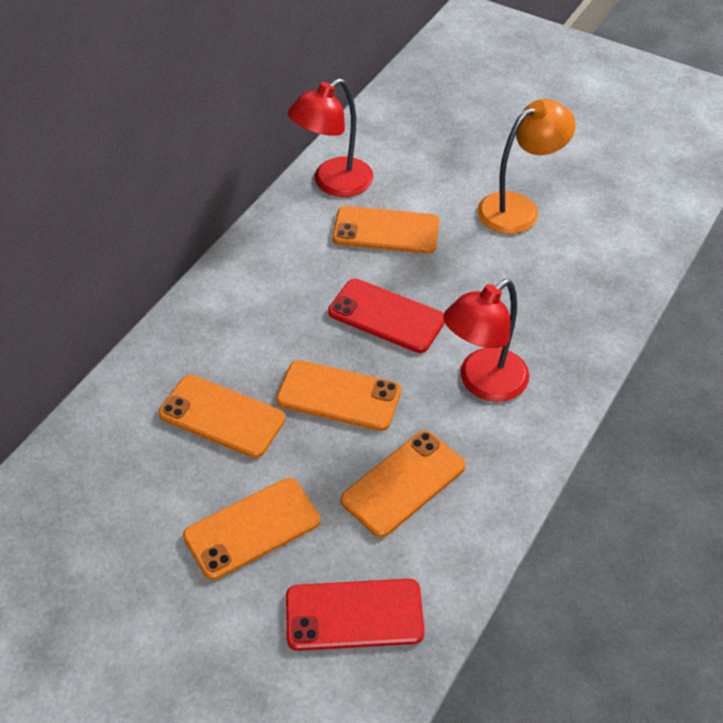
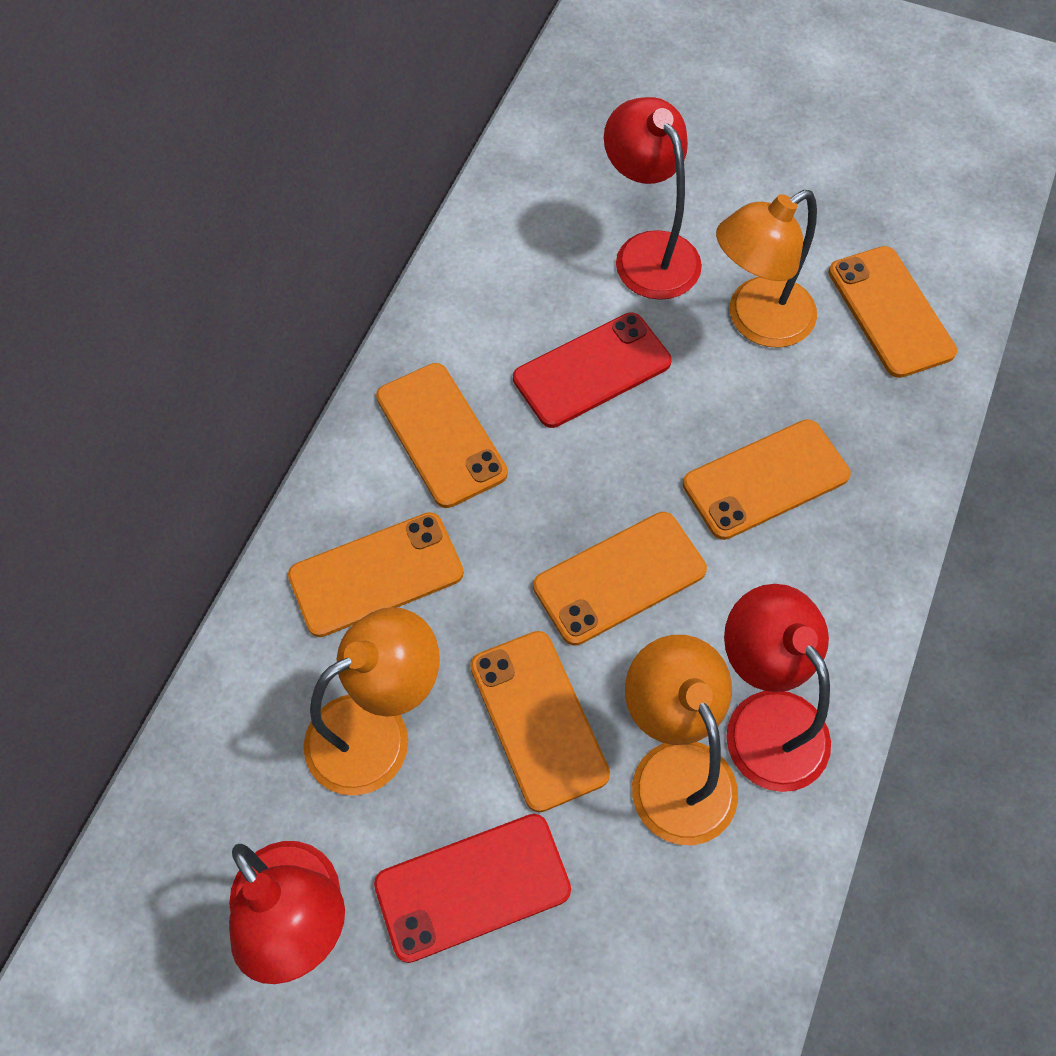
orange lamp: 1 -> 3
orange phone: 5 -> 6
red lamp: 2 -> 3

